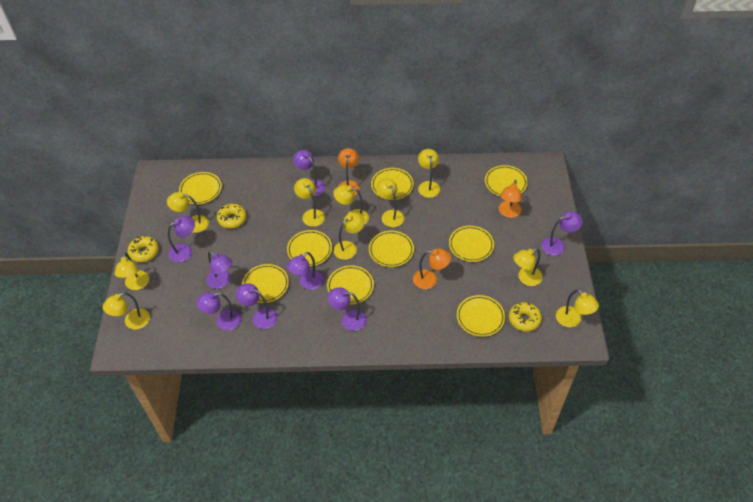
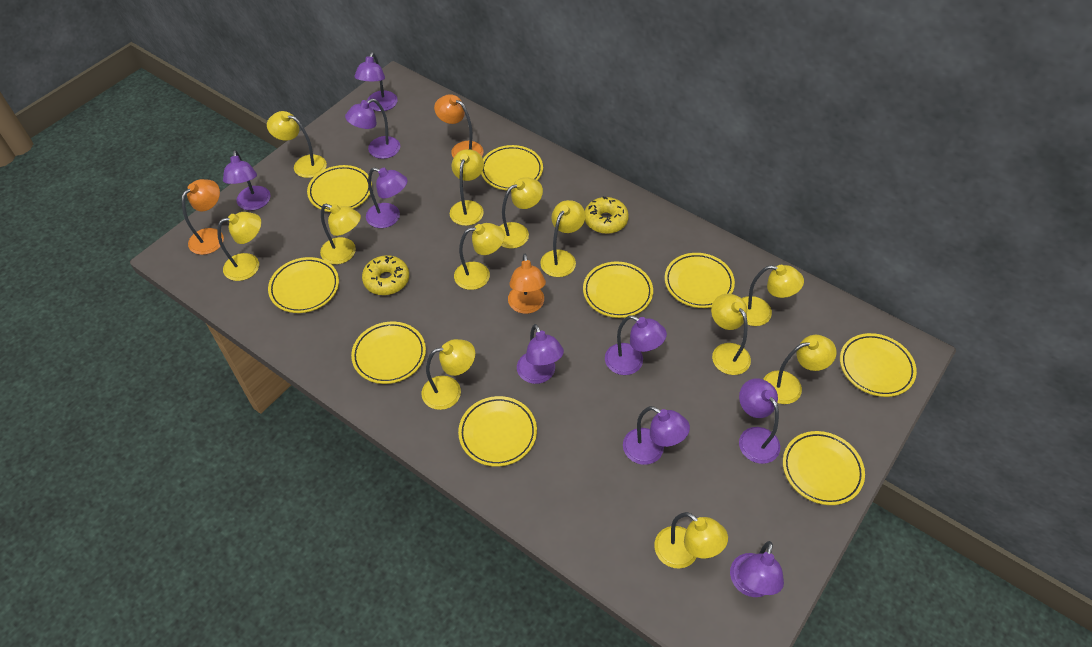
purple lamp: 8 -> 9
yellow donut: 3 -> 2
yellow lamp: 10 -> 12

